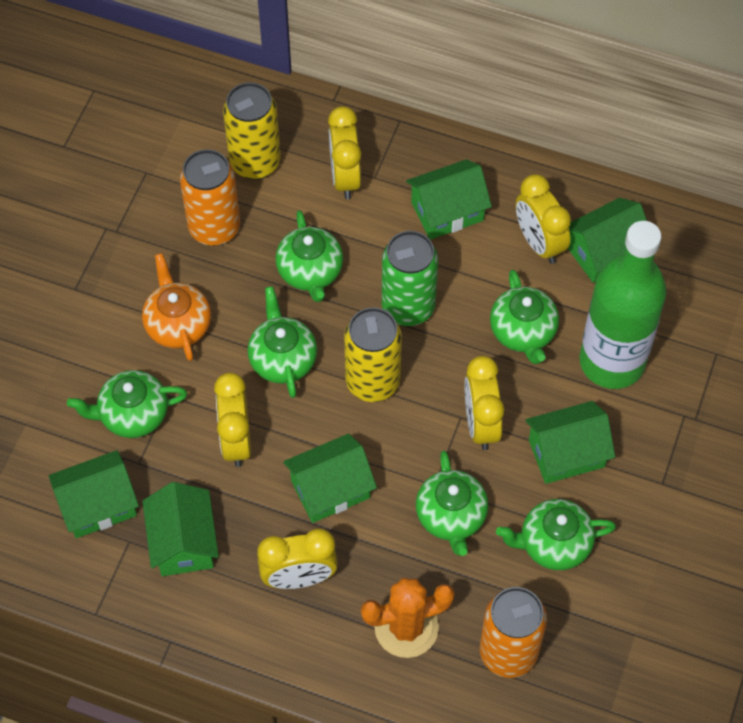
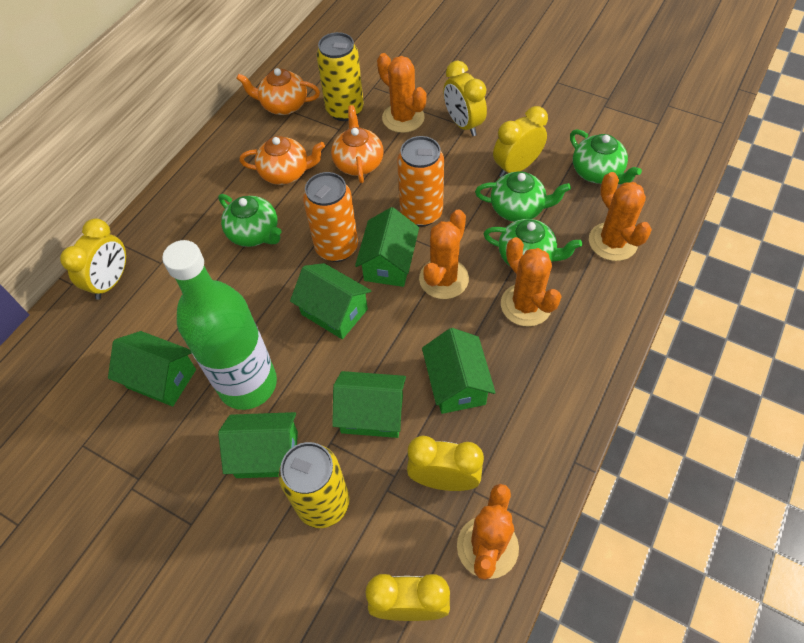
green can: 1 -> 0
green teapot: 6 -> 4
orange cactus: 1 -> 5
orange teapot: 1 -> 3

